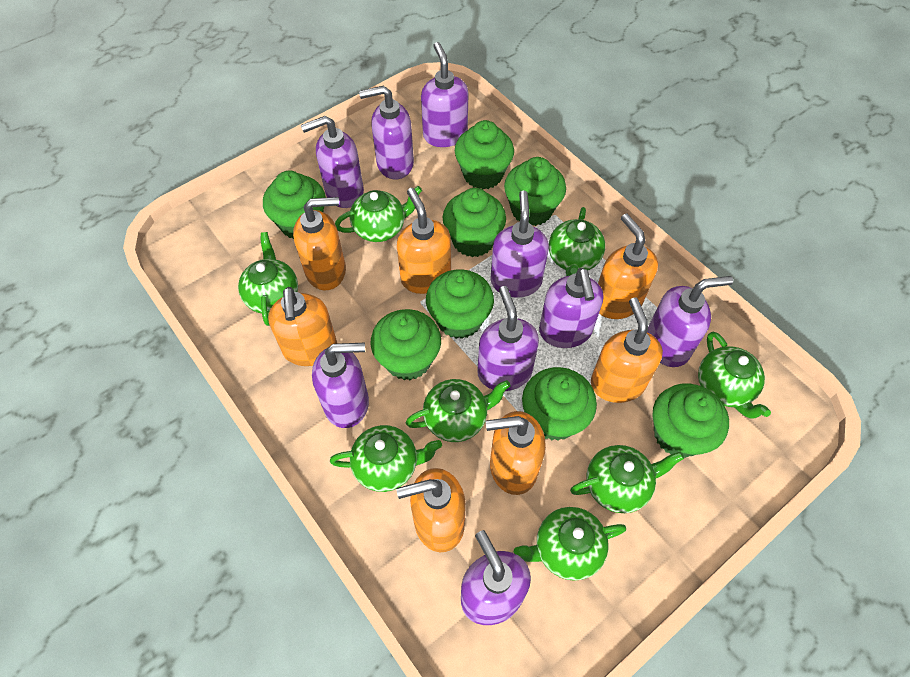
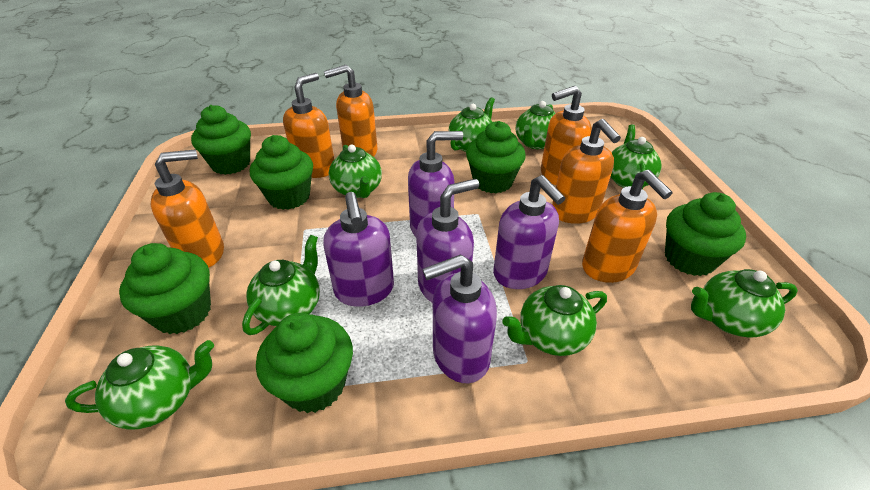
green cupcake: 8 -> 6
orange soap dispenser: 7 -> 6
purple soap dispenser: 9 -> 5

